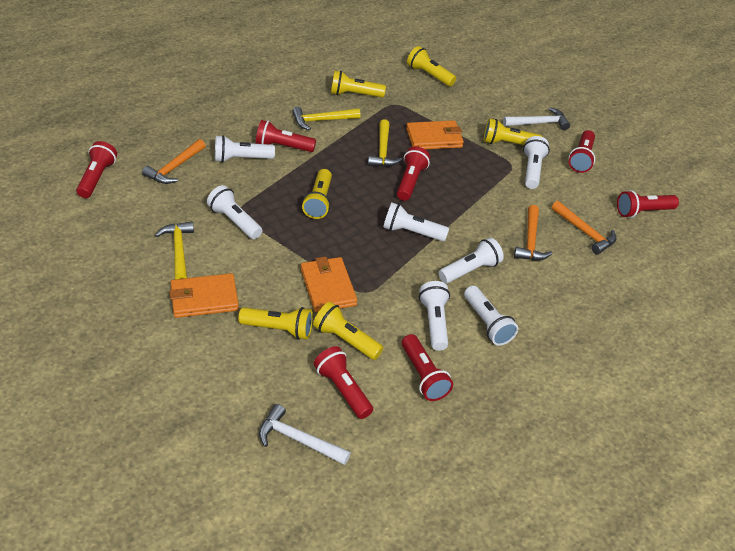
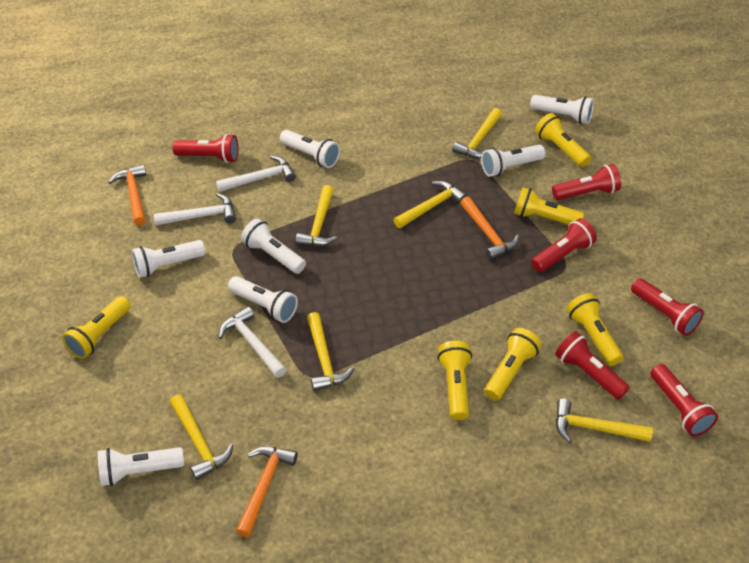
orange wallet: 3 -> 0
red flashlight: 7 -> 6
white hammer: 2 -> 3
yellow hammer: 3 -> 6

